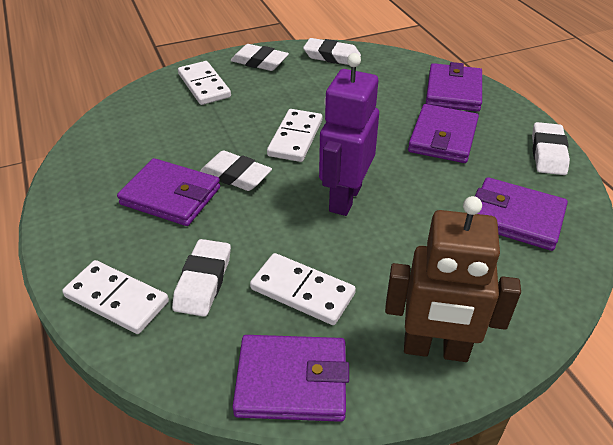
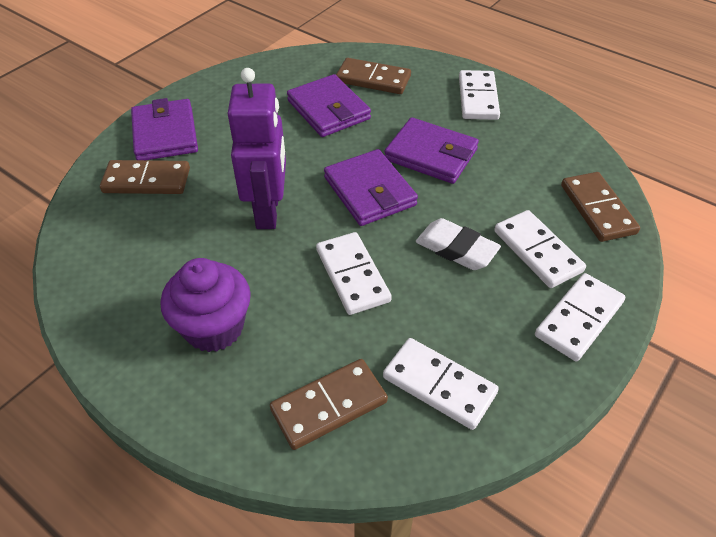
brown domino: 0 -> 4
brown robot: 1 -> 0
purple cupcake: 0 -> 1
purple wallet: 5 -> 4
white domino: 4 -> 5
white eraser: 5 -> 1

